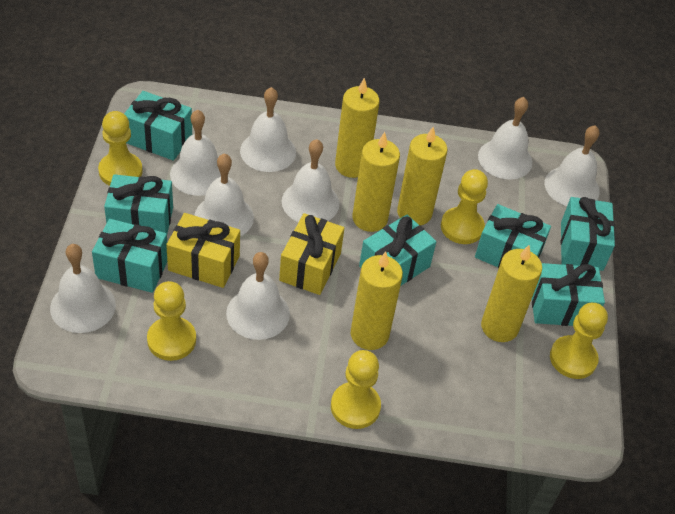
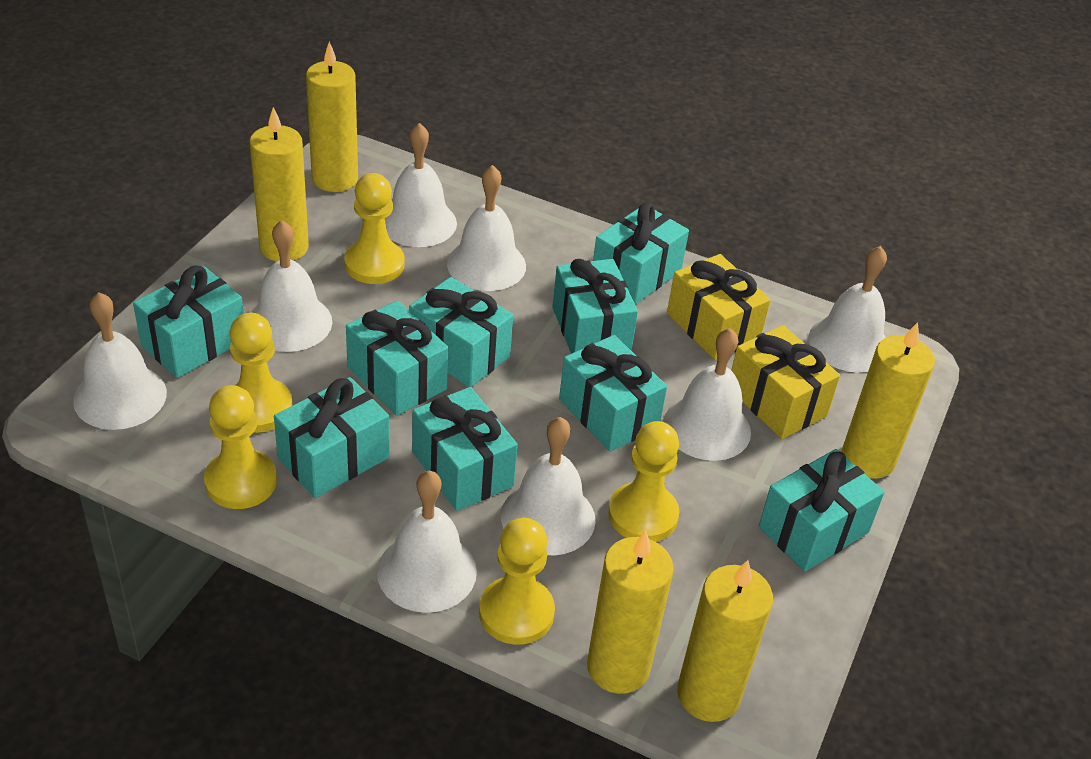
turquoise gift: 7 -> 9

